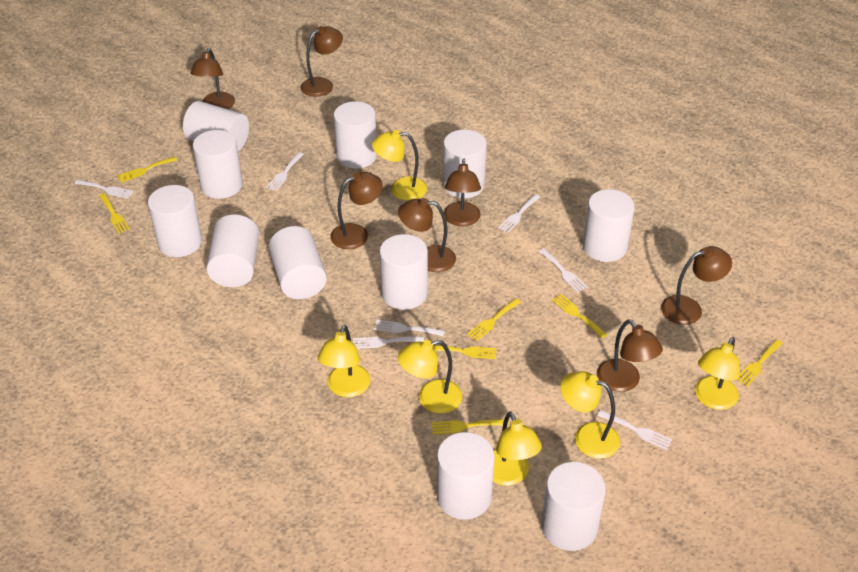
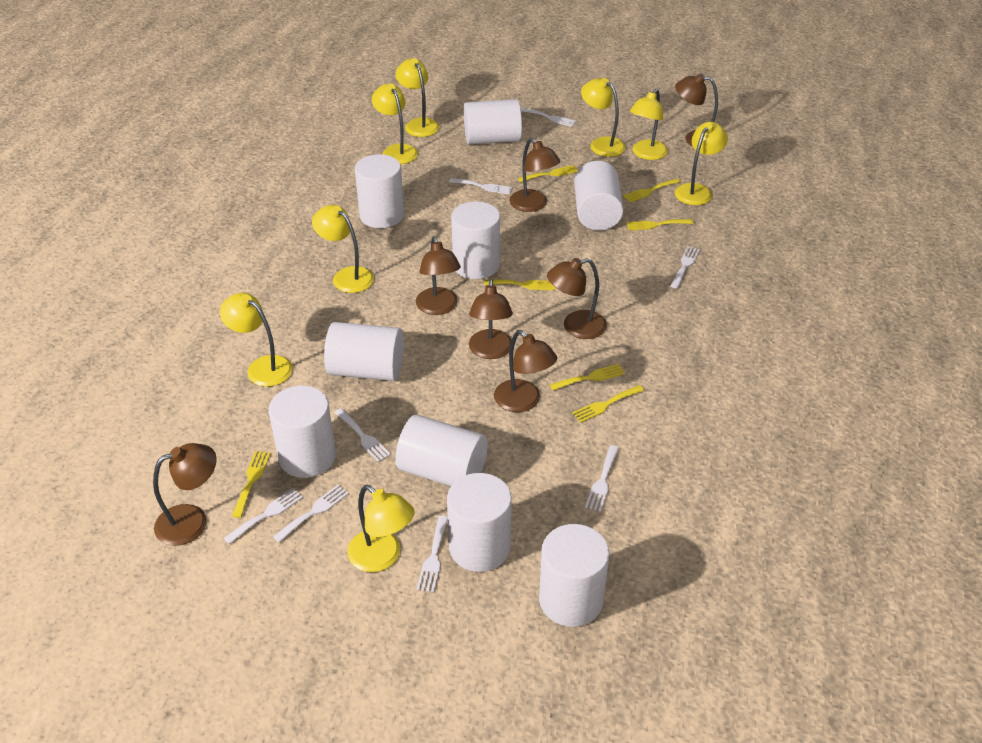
white cylinder: 11 -> 9
white fork: 7 -> 8
yellow lamp: 6 -> 8

